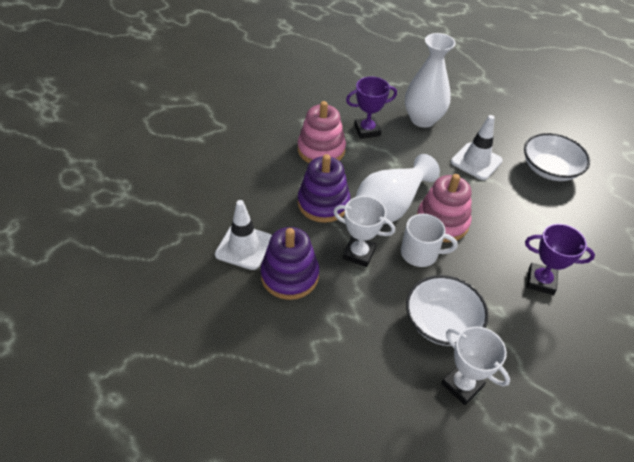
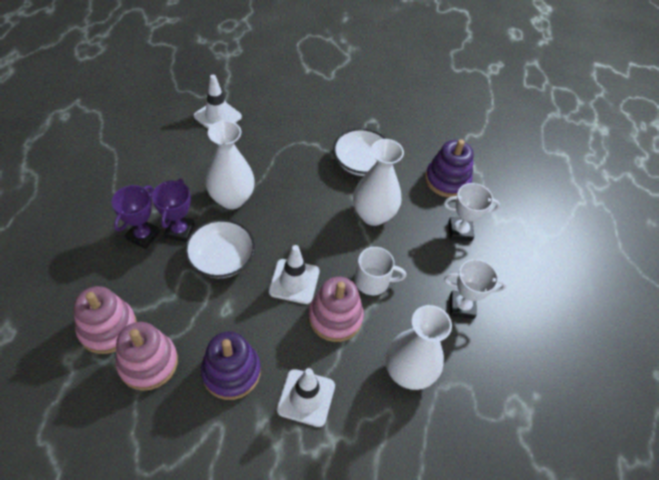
pink stacking toy: 2 -> 3
white traffic cone: 2 -> 3
white vase: 2 -> 3

